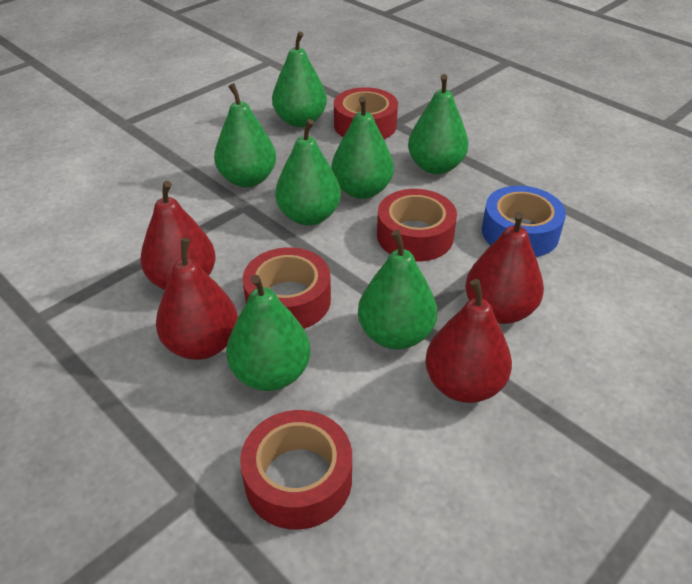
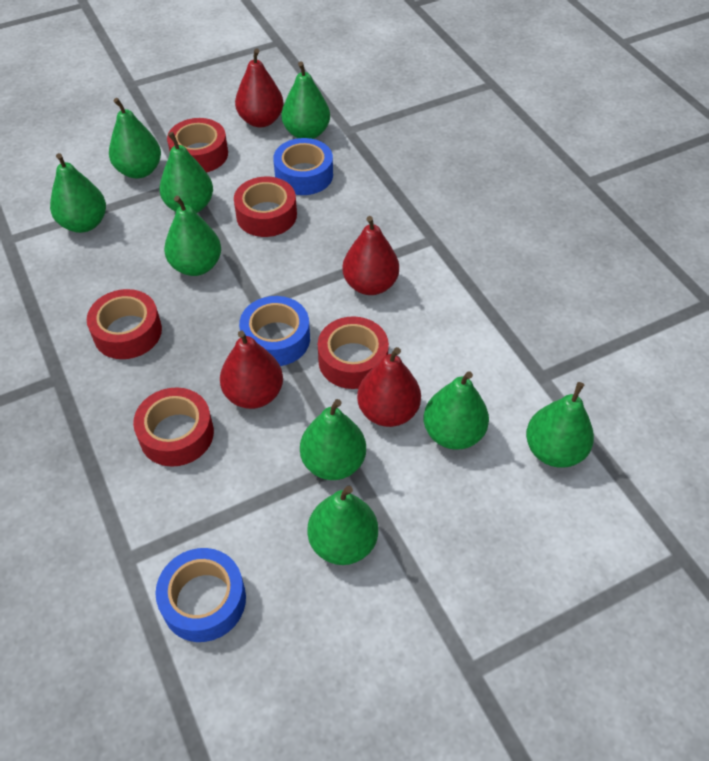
blue tape: 1 -> 3
green pear: 7 -> 9
red tape: 4 -> 5

